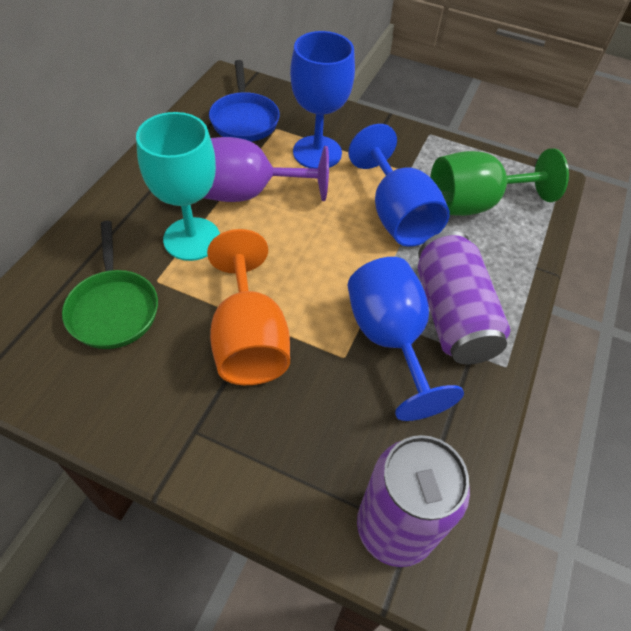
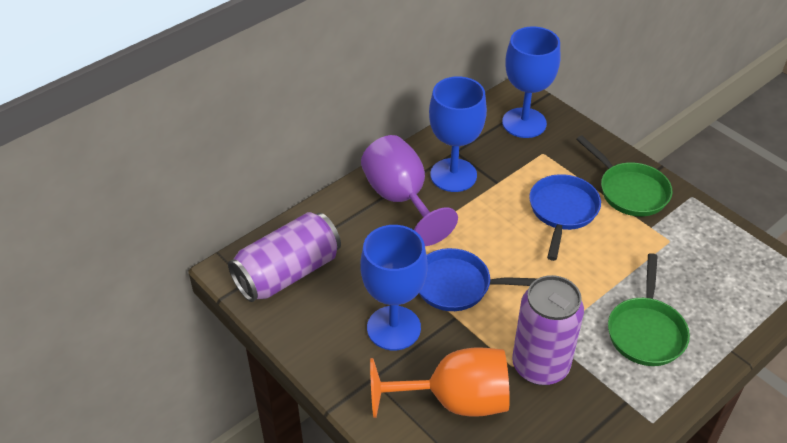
blue pan: 1 -> 2
green goblet: 1 -> 0
green pan: 1 -> 2
turquoise goblet: 1 -> 0

